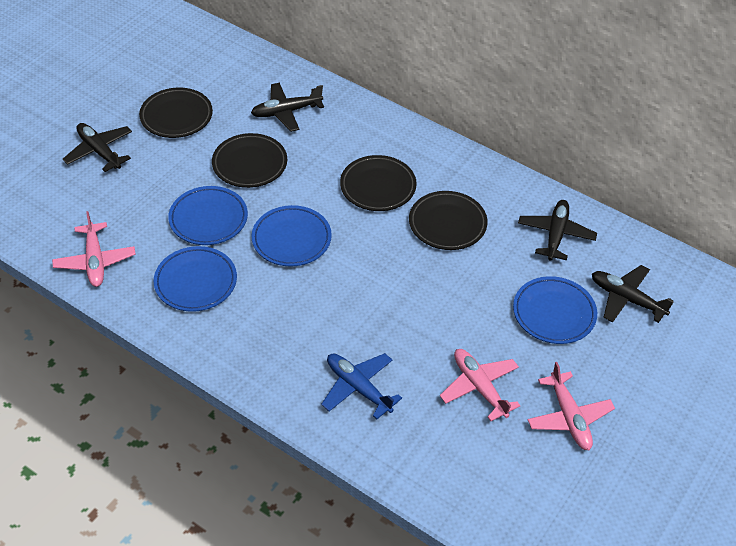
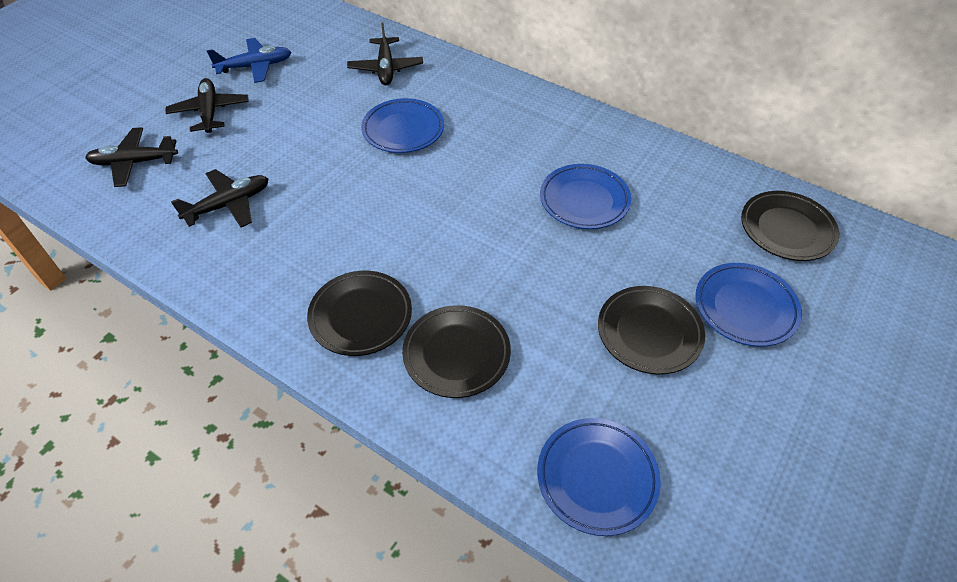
pink plane: 3 -> 0

